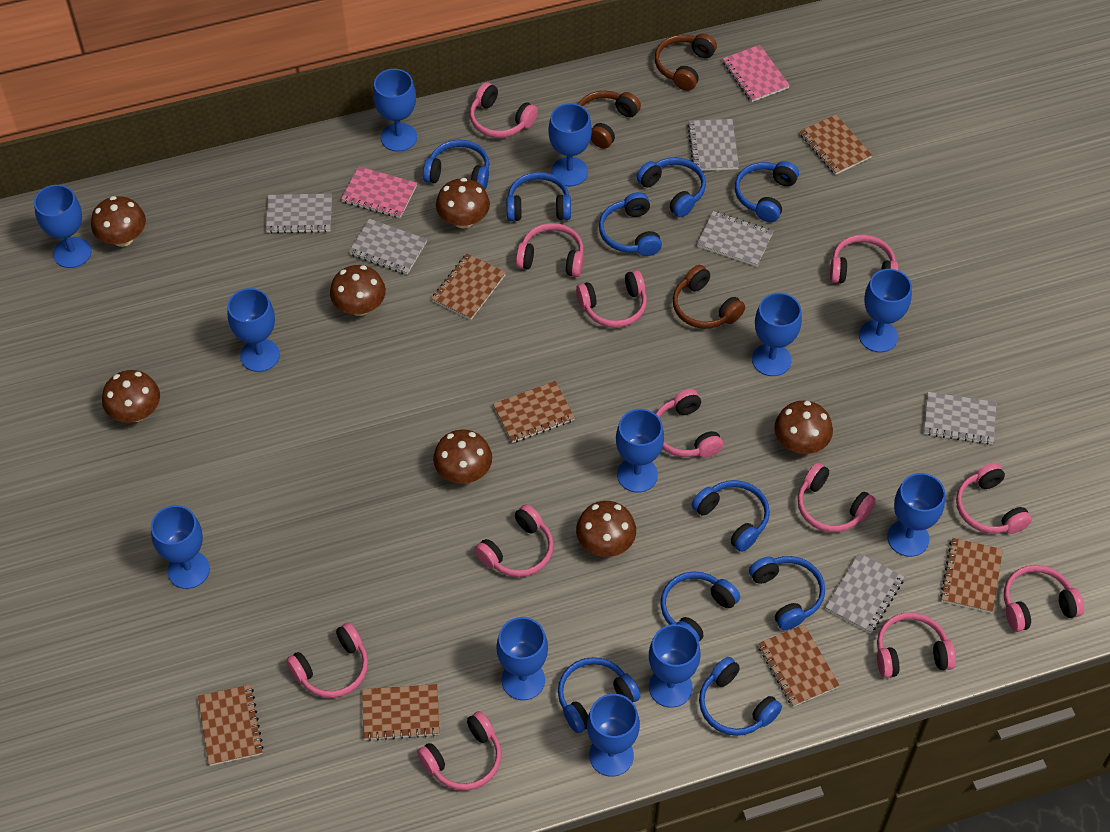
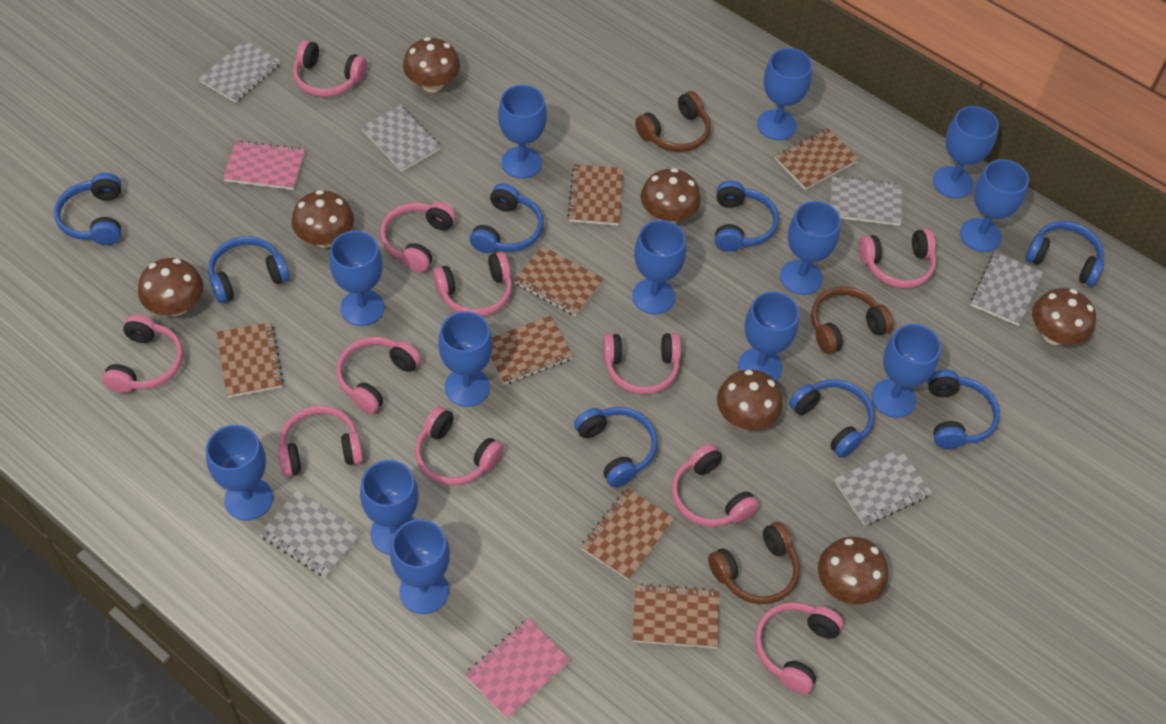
blue goblet: 12 -> 13
blue headphones: 10 -> 8
pink headphones: 12 -> 11

